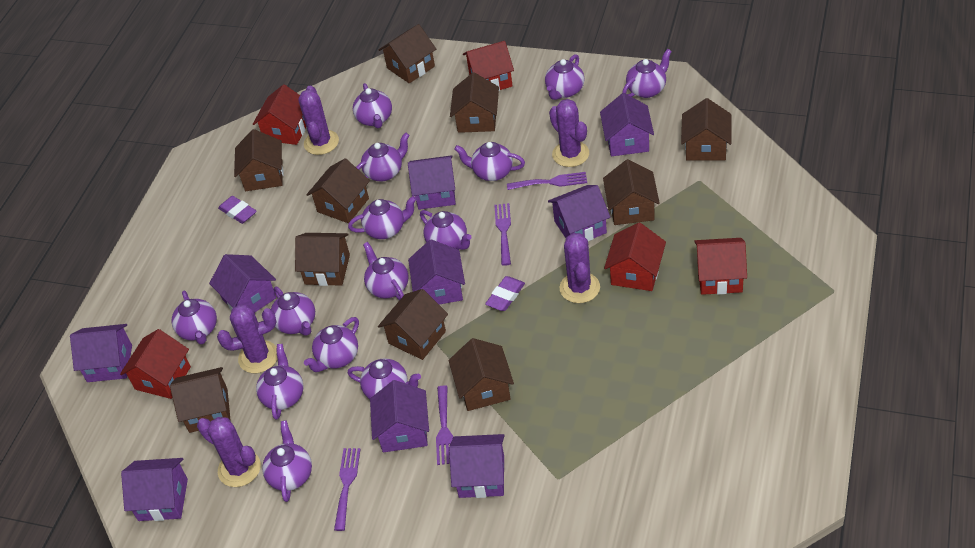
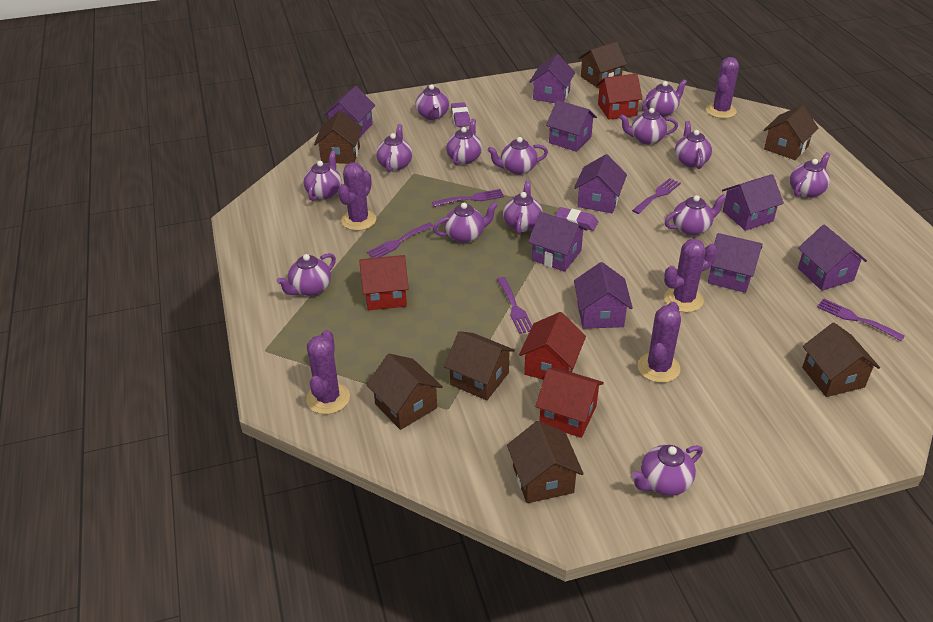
brown house: 10 -> 7
purple fork: 4 -> 5
red house: 5 -> 4

